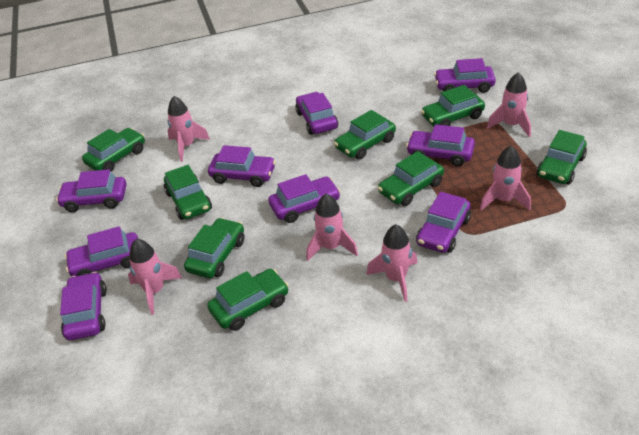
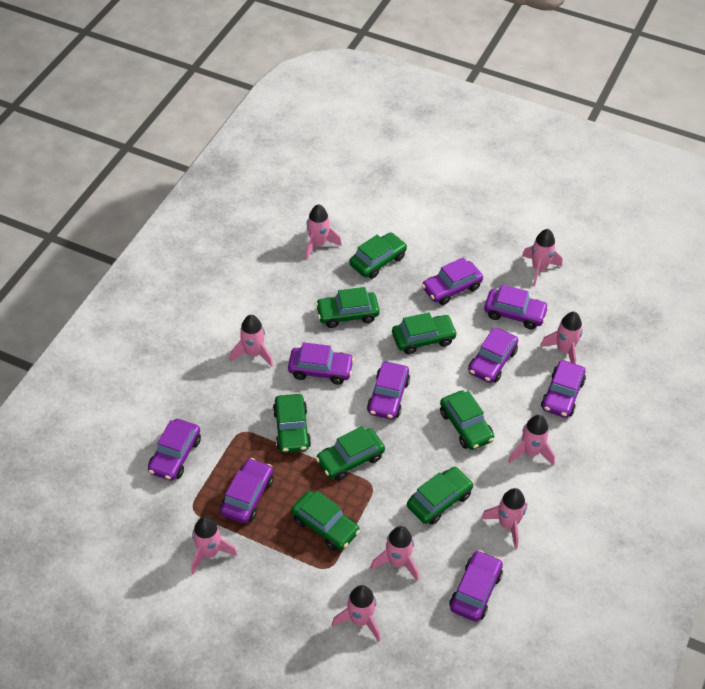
pink rocket: 6 -> 9

